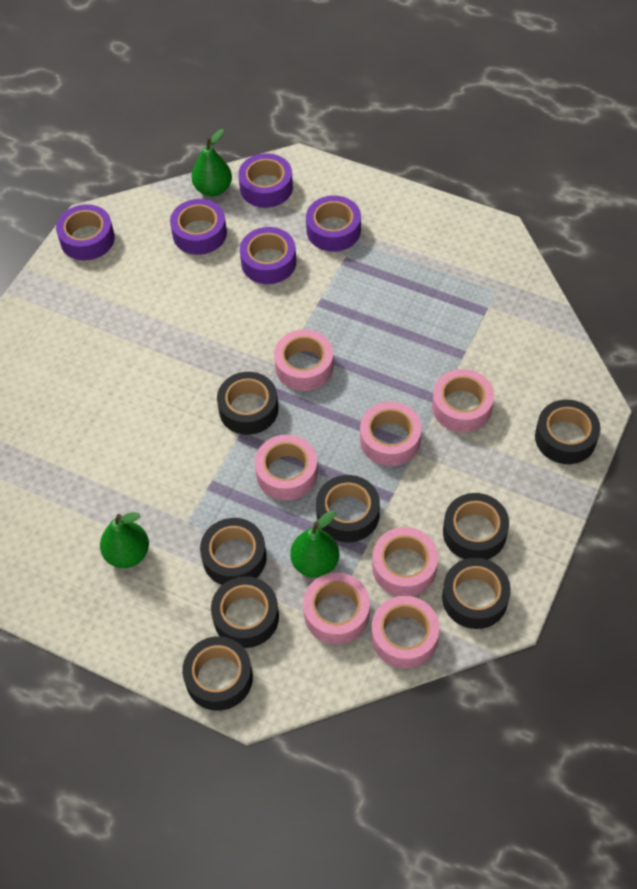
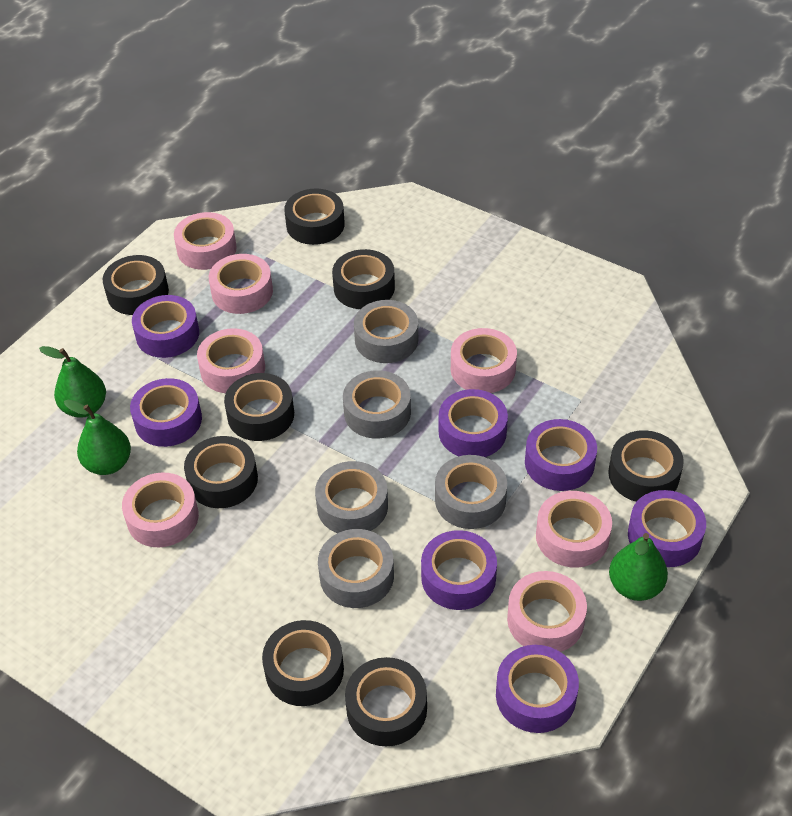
grey tape: 0 -> 5
purple tape: 5 -> 7

